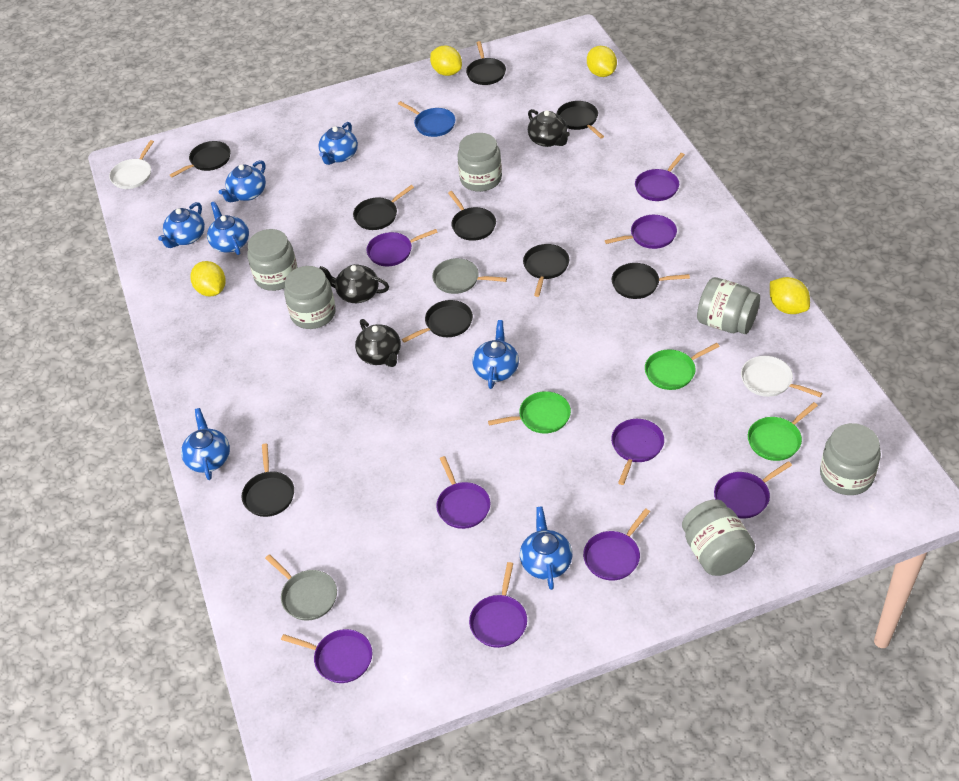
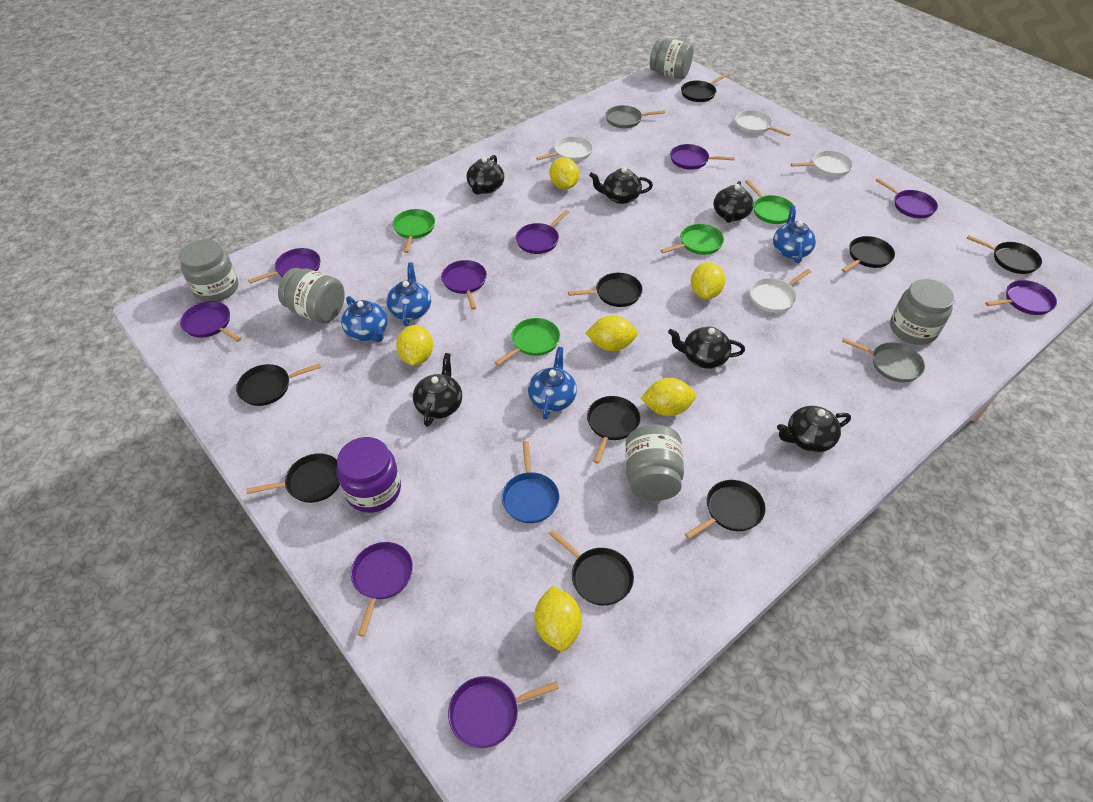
black teapot: 3 -> 6
blue teapot: 7 -> 4
green pan: 3 -> 4
grey jar: 6 -> 5
purple jar: 0 -> 1
white pan: 2 -> 4
yellow lemon: 4 -> 6

